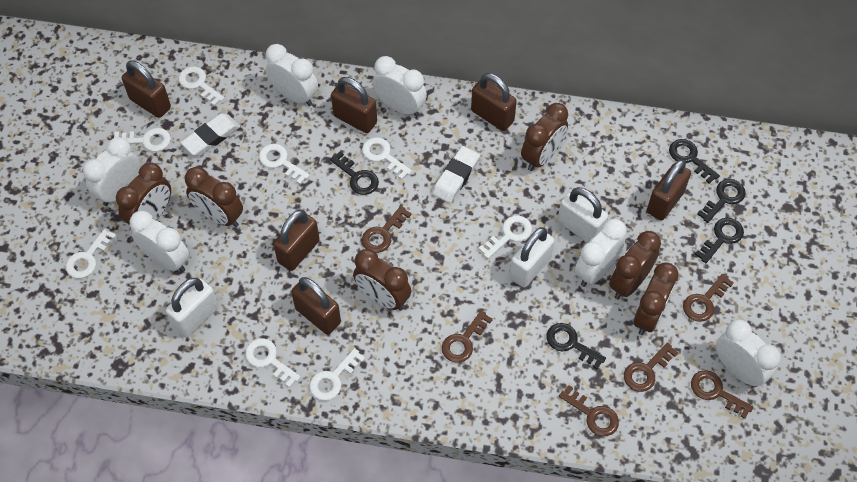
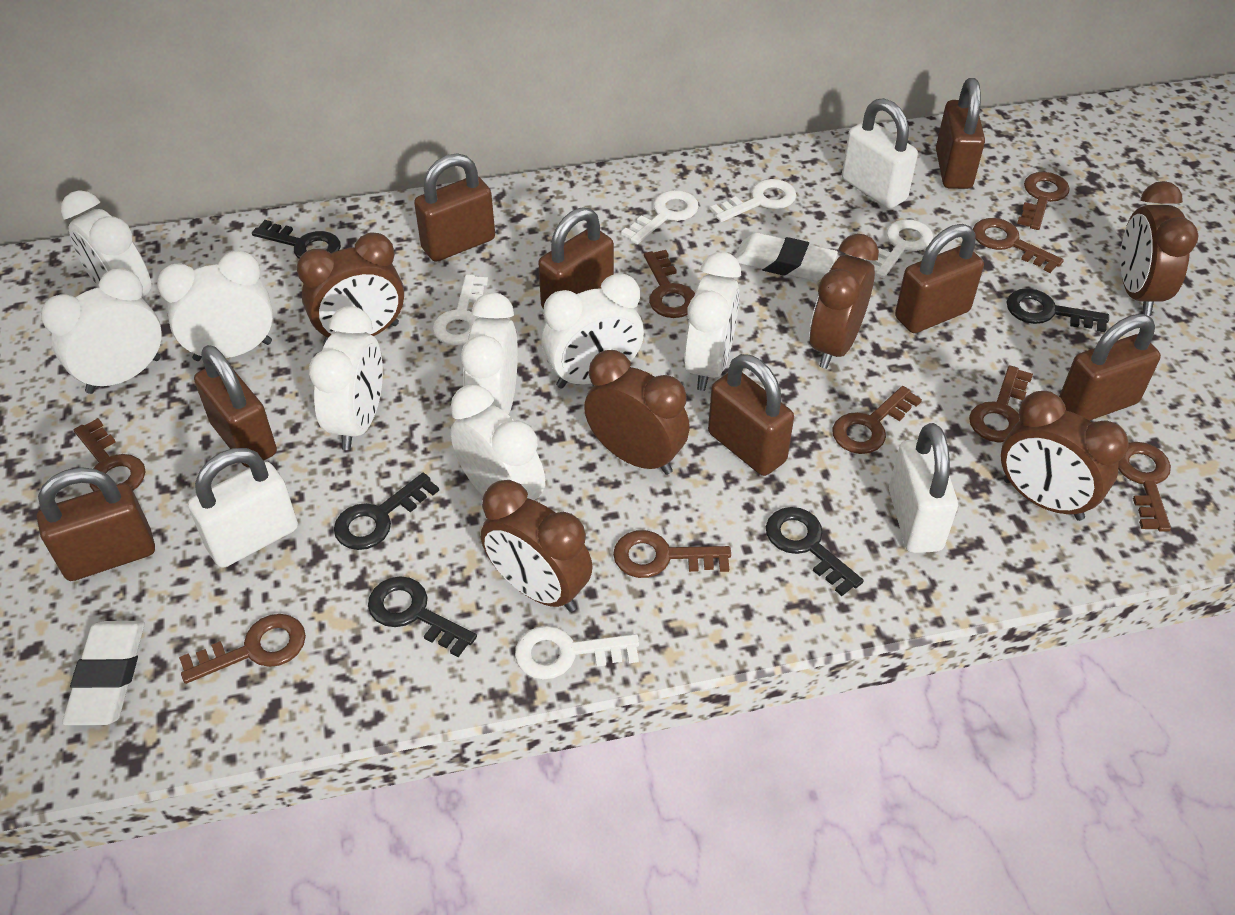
brown key: 6 -> 9
brown padlock: 6 -> 8
white clock: 6 -> 8
white key: 8 -> 5

